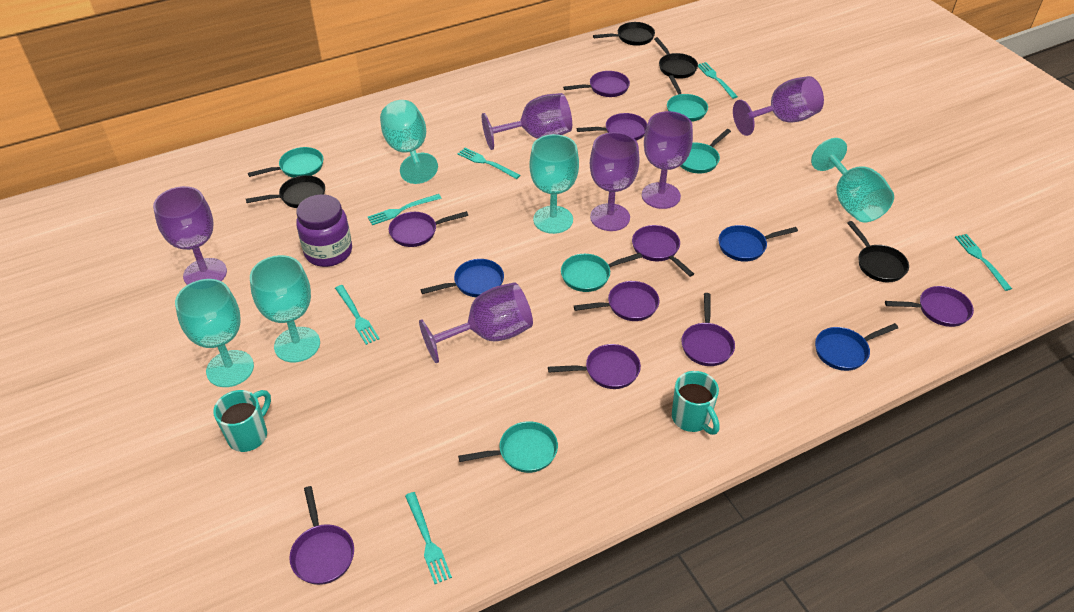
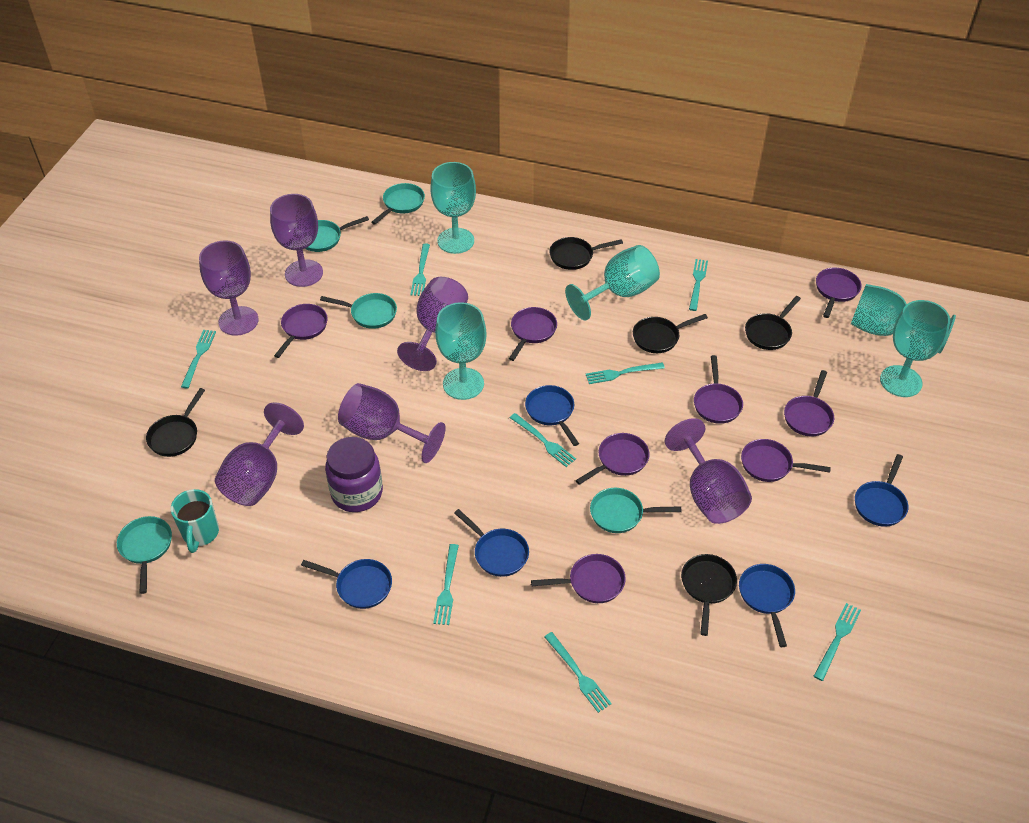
black pan: 4 -> 5
blue pan: 3 -> 5
purple pan: 9 -> 8
turquoise fork: 6 -> 8
turquoise mug: 2 -> 1

